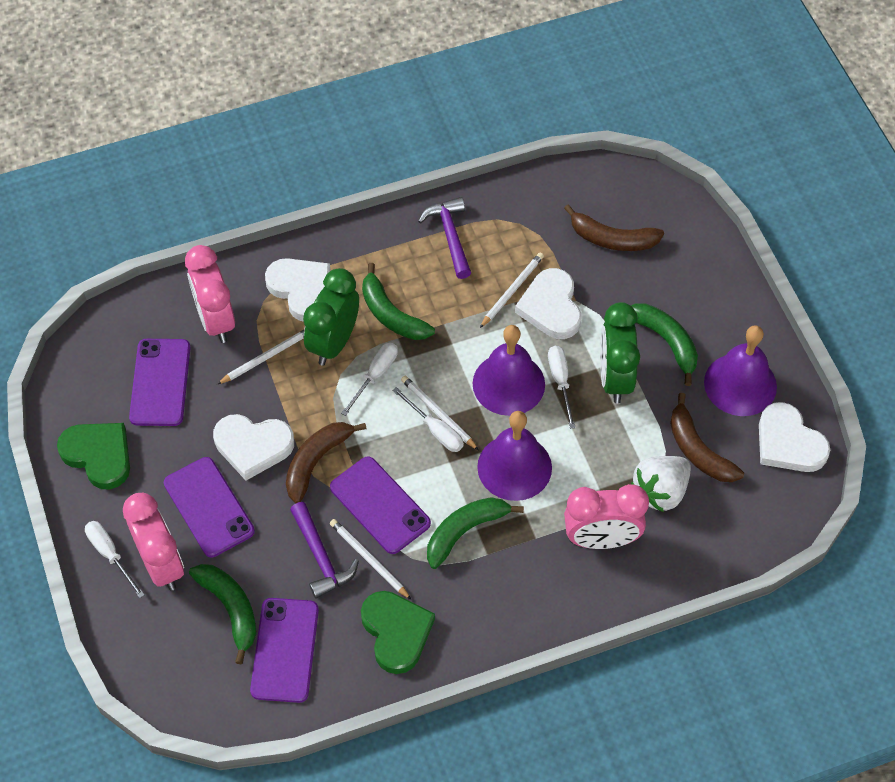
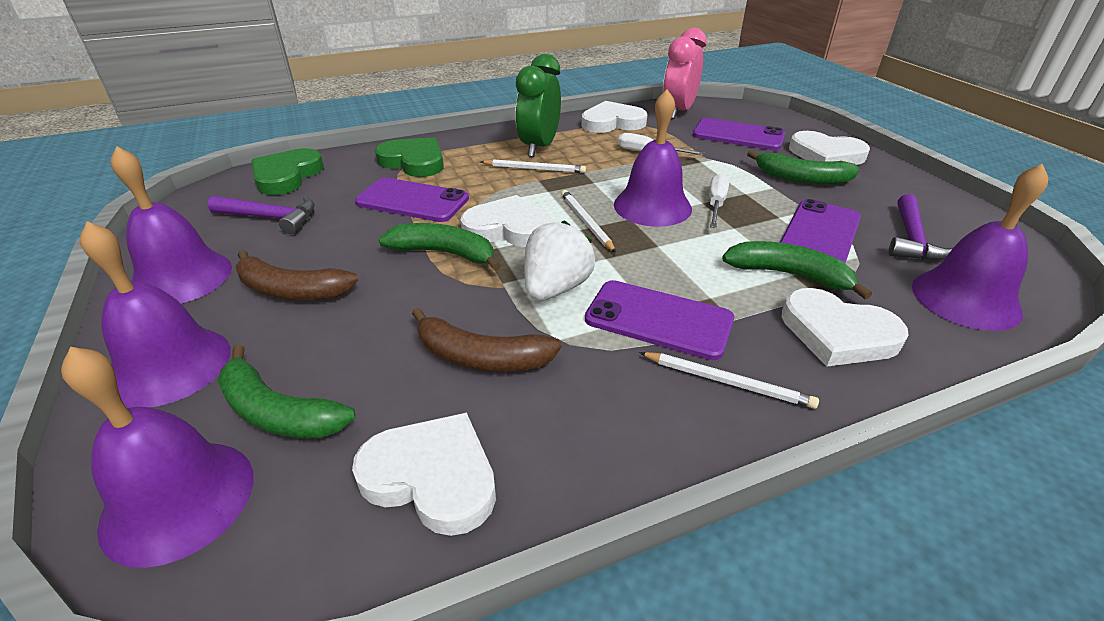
brown banana: 3 -> 2
green clock: 2 -> 1
pink clock: 3 -> 1
purple bell: 3 -> 5
white heart: 4 -> 5
white pencil: 4 -> 3
white screwdriver: 4 -> 2

